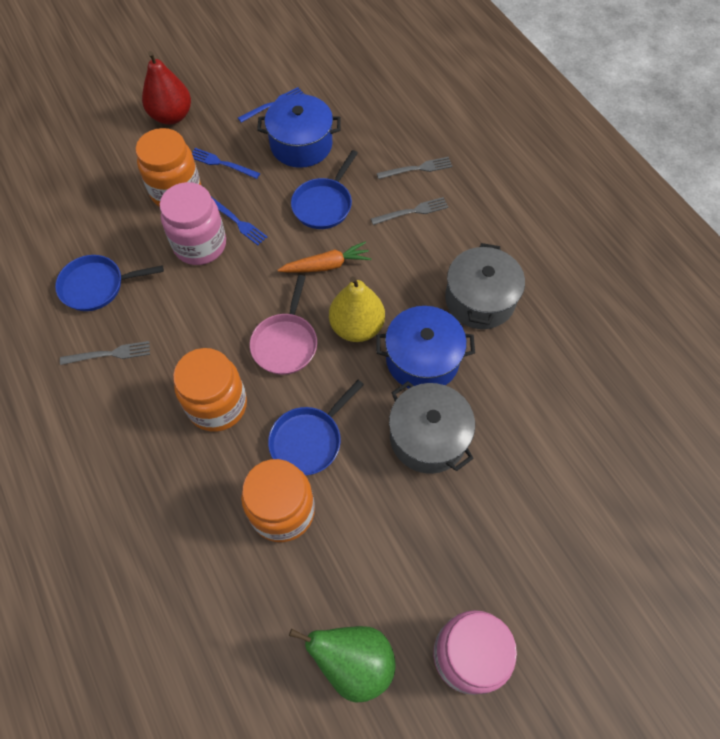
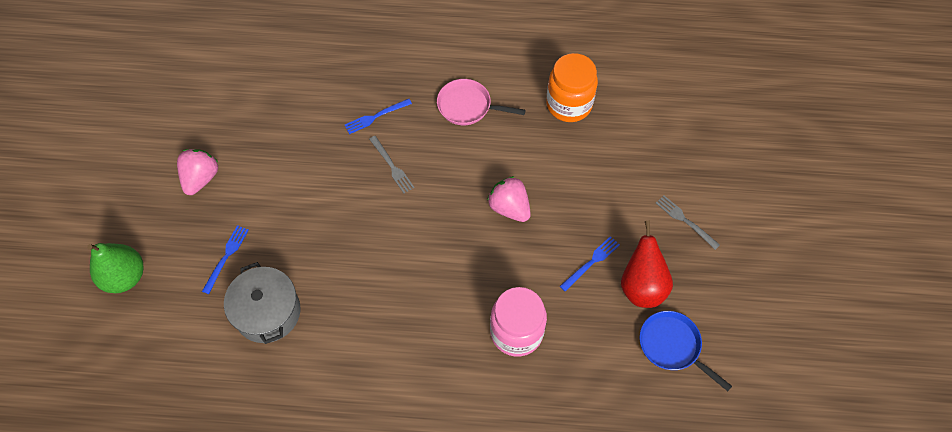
blue pan: 3 -> 1
blue pot: 2 -> 0
grey fork: 3 -> 2
grey pot: 2 -> 1
orange carrot: 1 -> 0
orange jar: 3 -> 1
pink jar: 2 -> 1
pink strawberry: 0 -> 2
yellow pear: 1 -> 0

